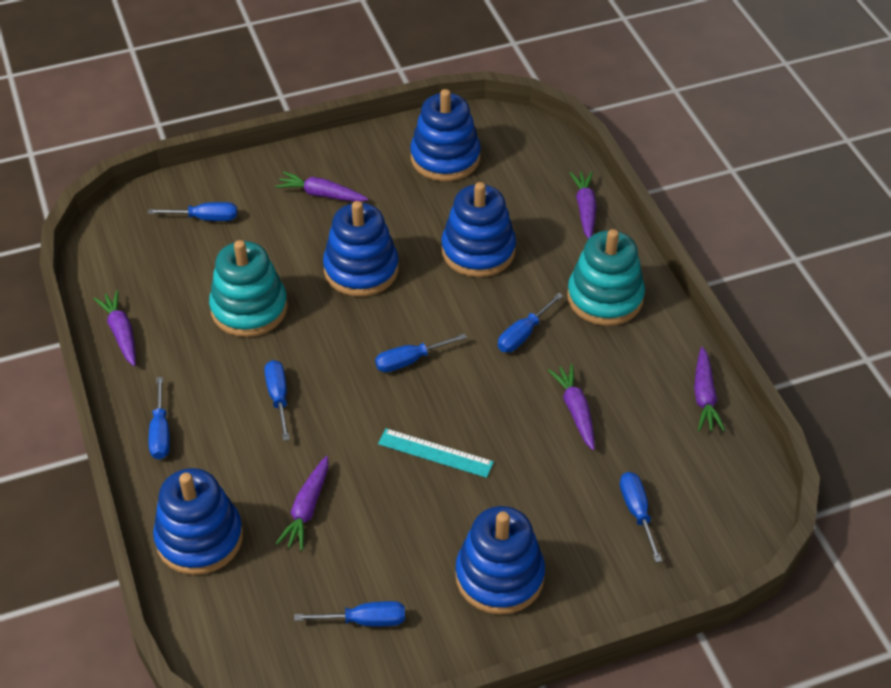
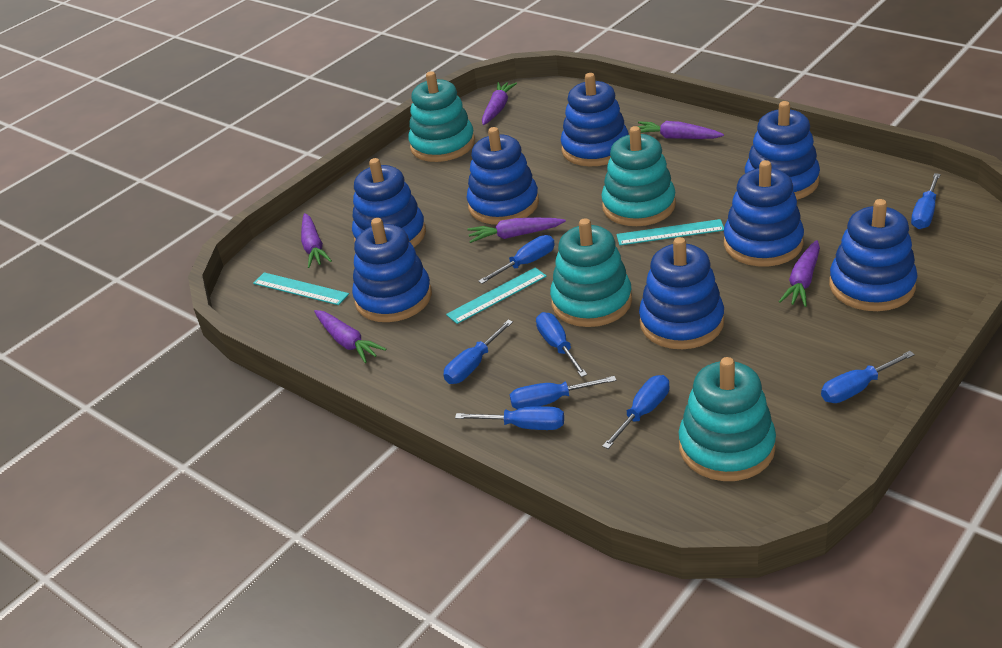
blue screwdriver: 7 -> 8
blue stacking toy: 5 -> 8
turquoise ruler: 1 -> 3
turquoise stacking toy: 2 -> 4

